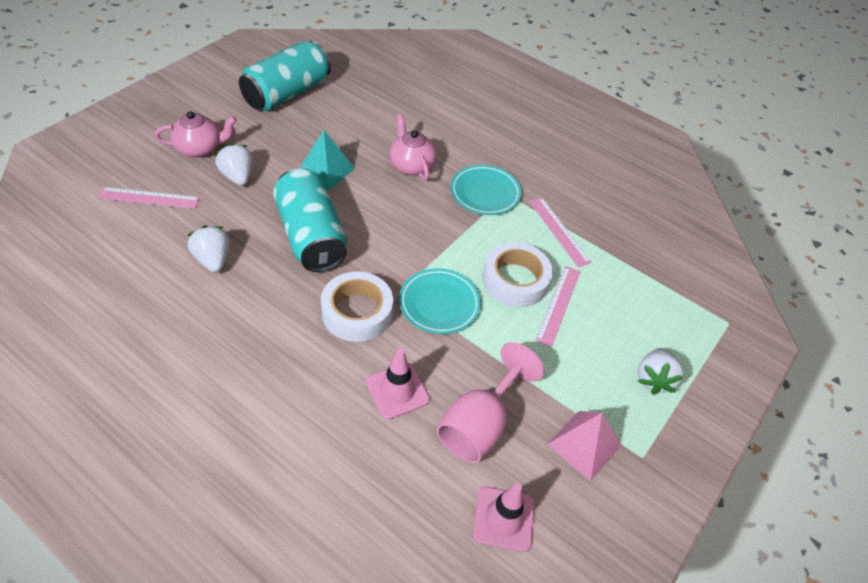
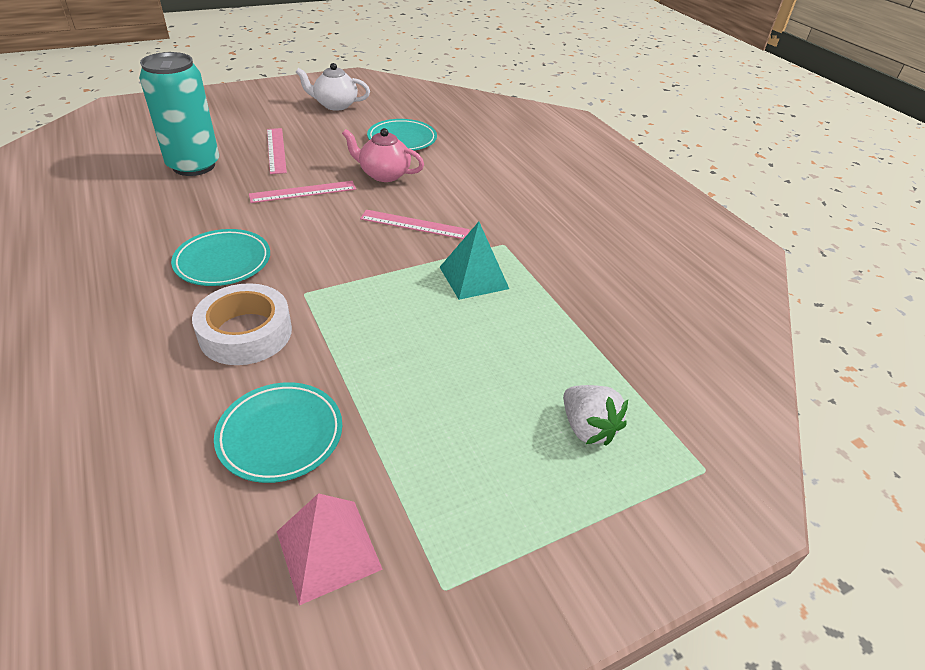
pink goblet: 1 -> 0
pink teapot: 2 -> 1
pink traffic cone: 2 -> 0
turquoise can: 2 -> 1
turquoise plate: 2 -> 3
white strawberry: 3 -> 1
white tape: 2 -> 1
white teapot: 0 -> 1

